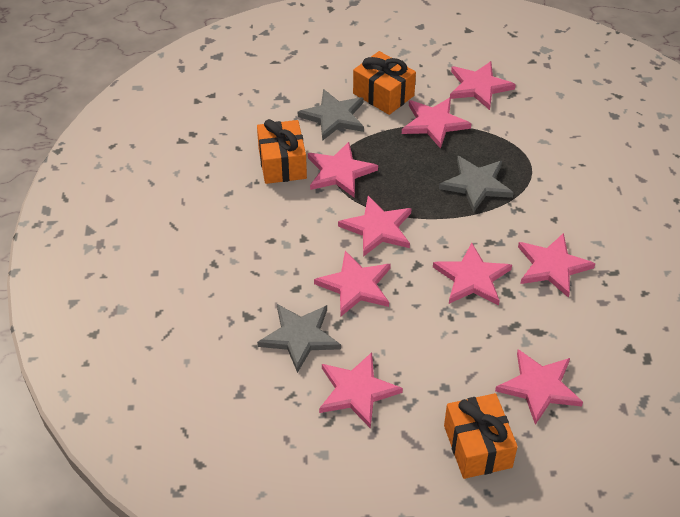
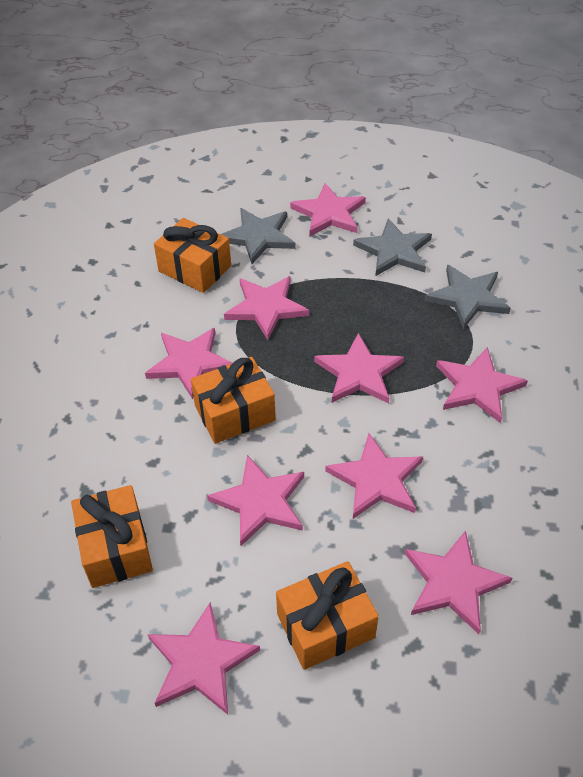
orange gift: 3 -> 4

